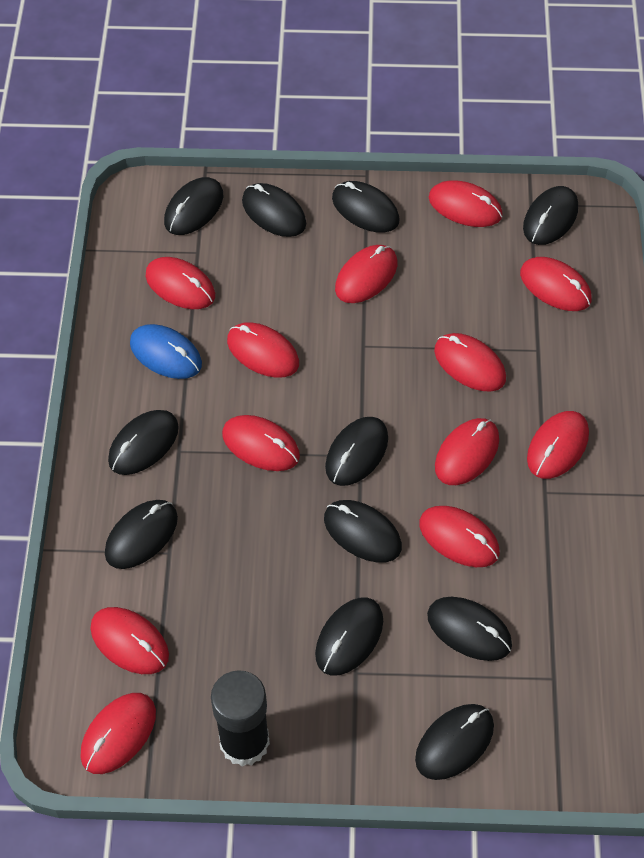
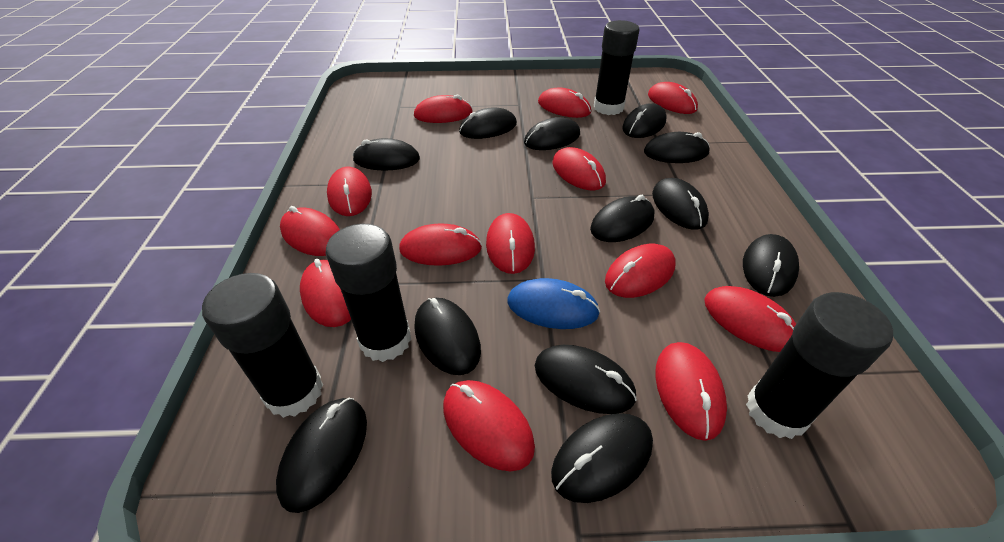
black glue stick: 1 -> 4
black mouse: 11 -> 12
red mouse: 12 -> 13

